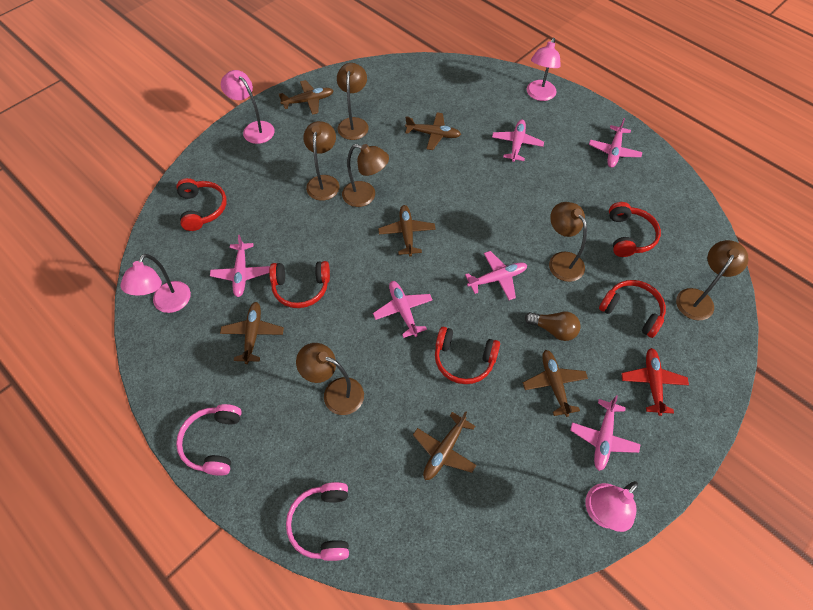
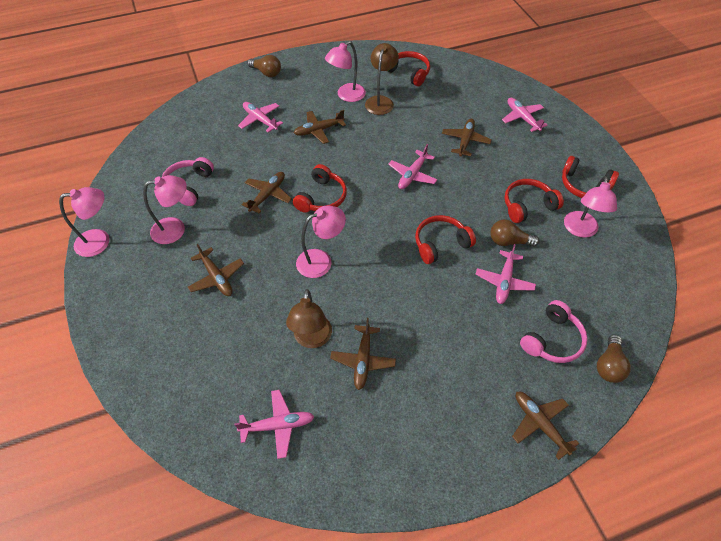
brown lamp: 6 -> 2
brown light bulb: 1 -> 3
pink lamp: 4 -> 5
pink plane: 6 -> 5
red plane: 1 -> 0

